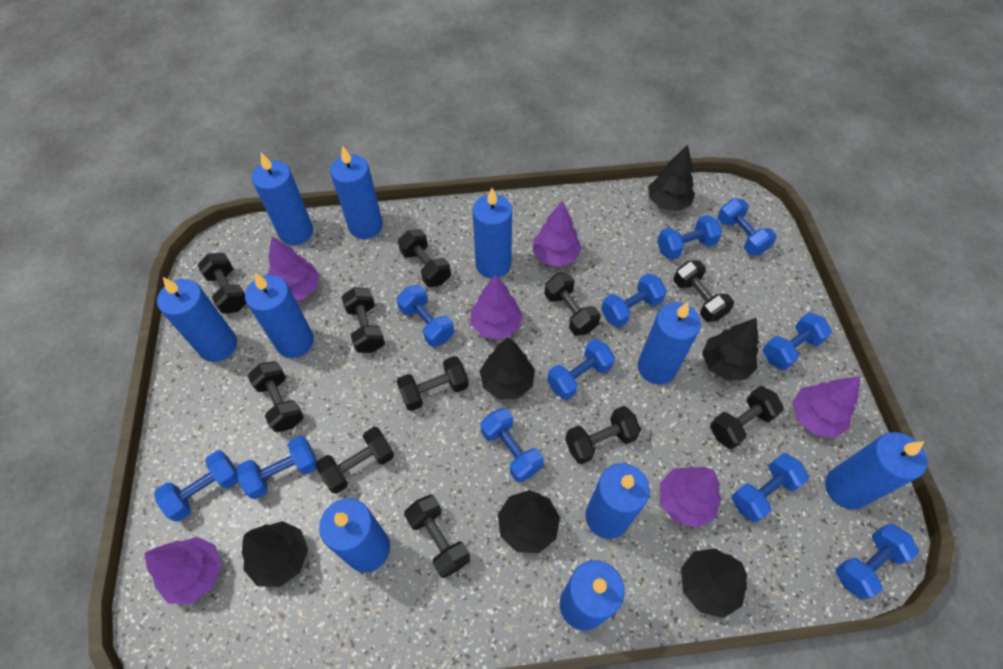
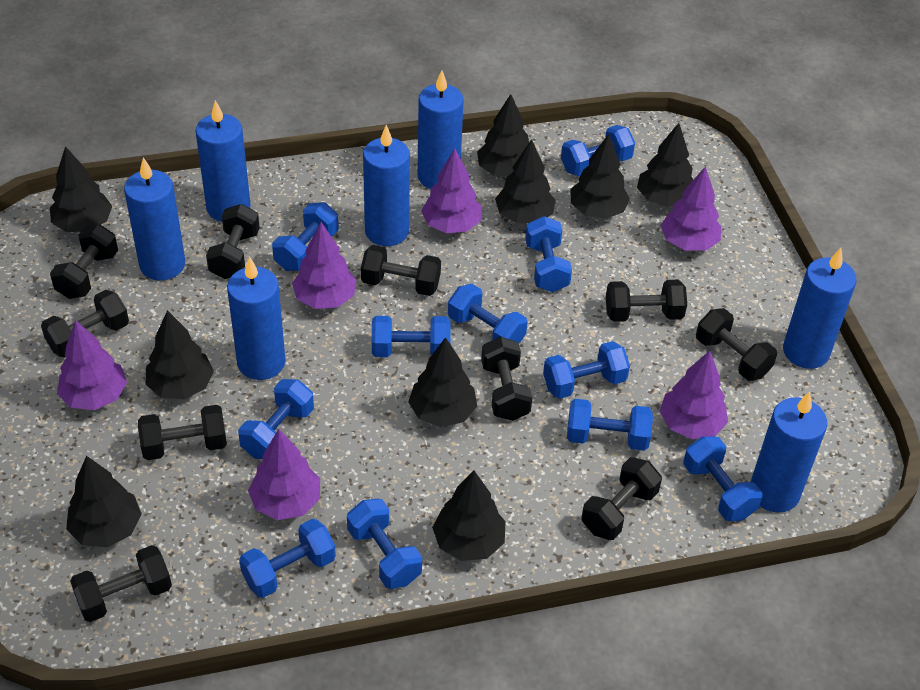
black dumbbell: 11 -> 10
black tree: 6 -> 9
blue candle: 10 -> 7

